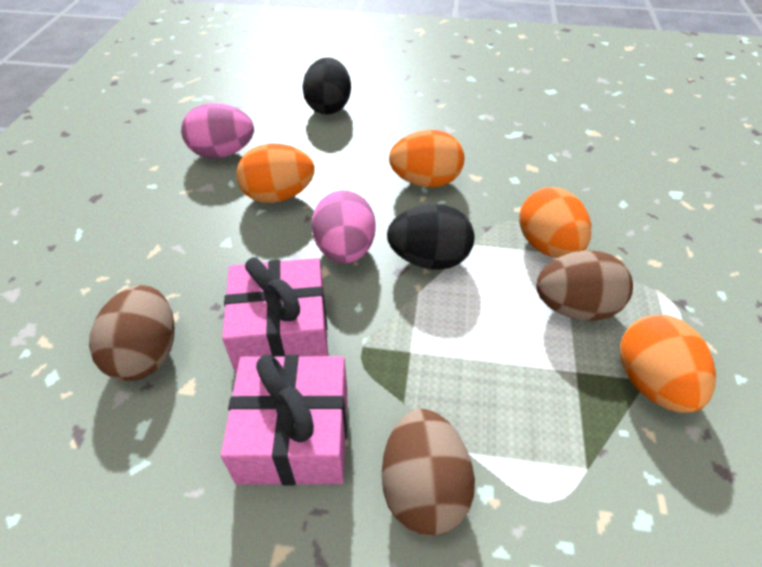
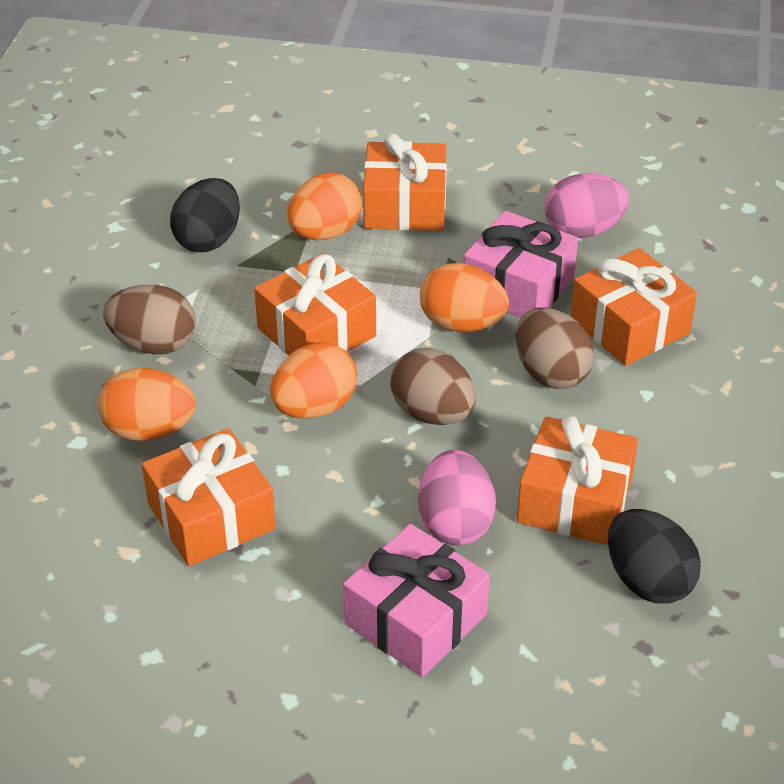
orange gift: 0 -> 5

